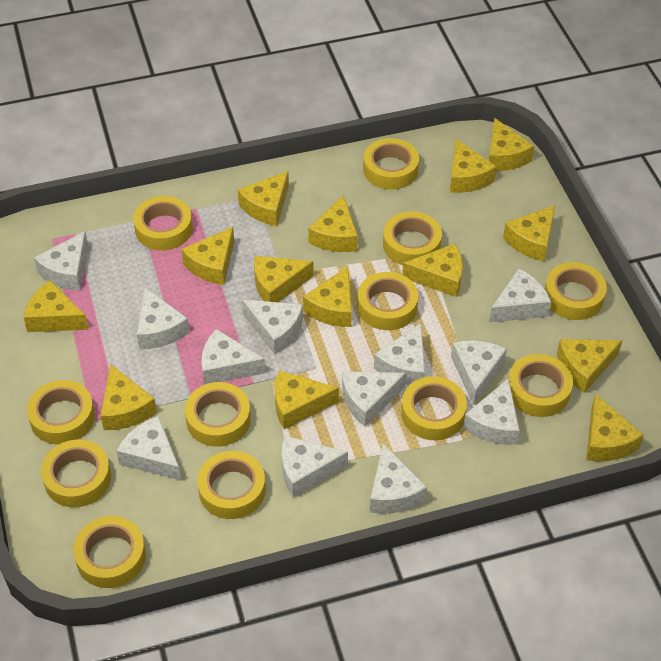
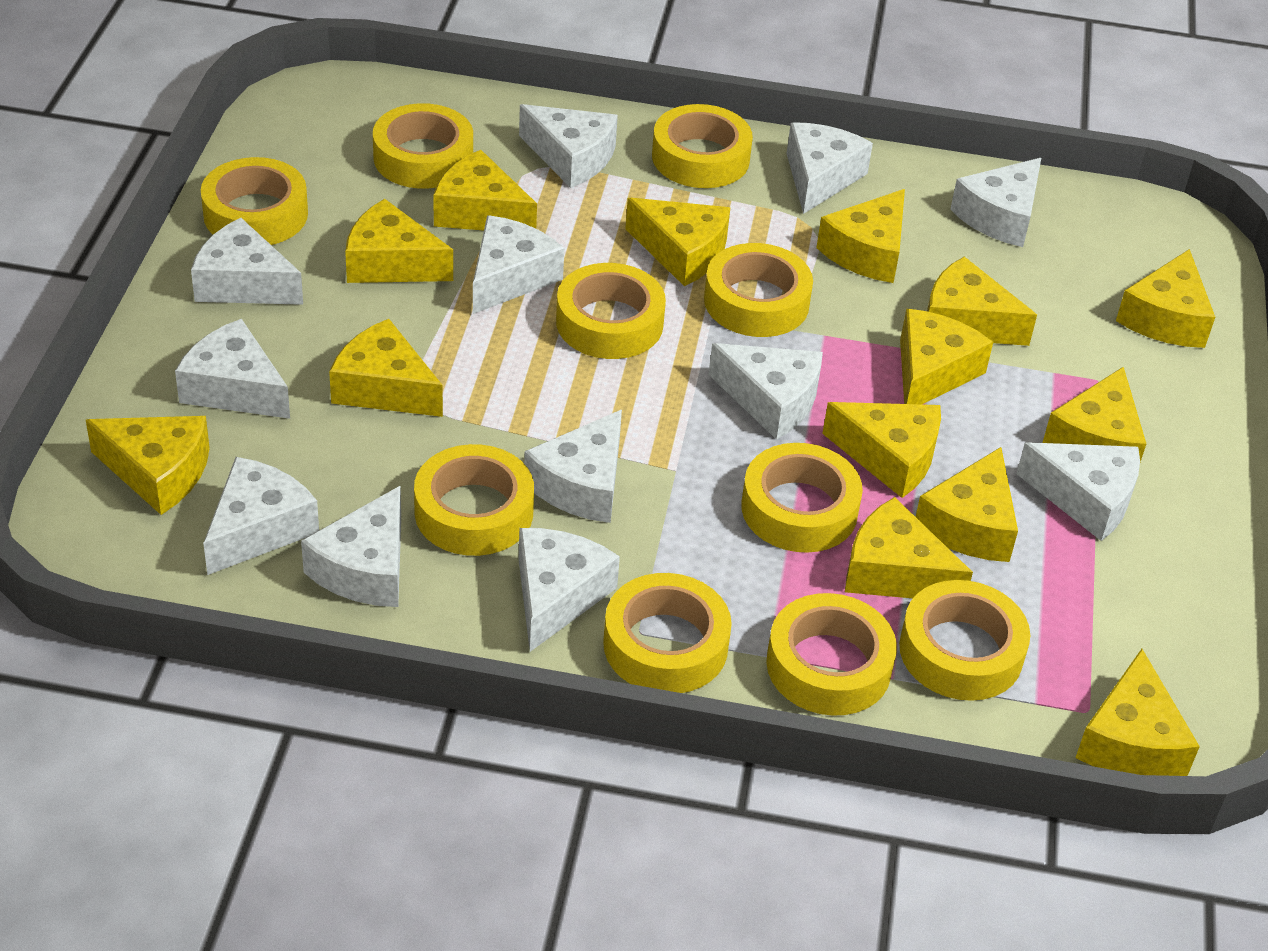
yellow tape: 12 -> 10

